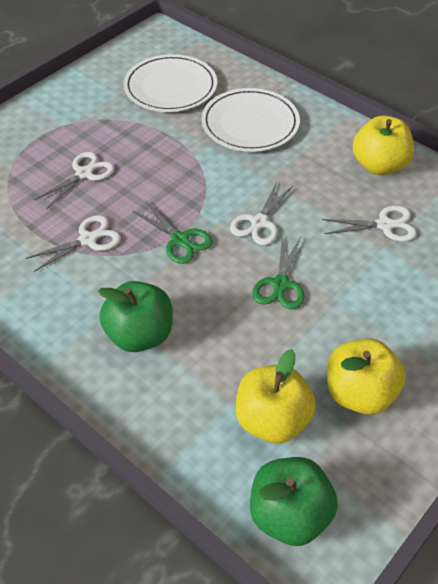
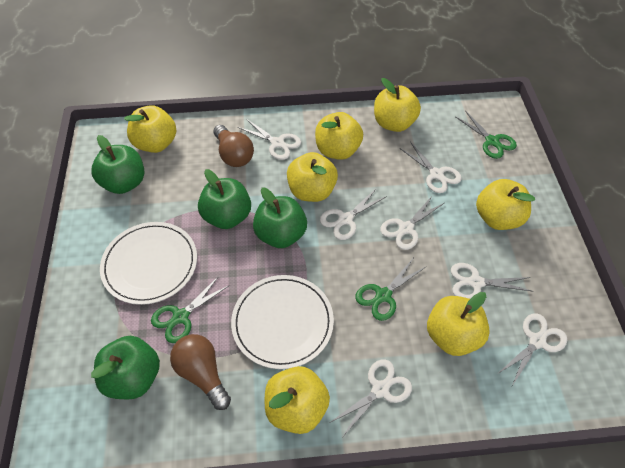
brown light bulb: 0 -> 2
green apple: 2 -> 4
green scissors: 2 -> 3
white scissors: 4 -> 7
yellow apple: 3 -> 7

